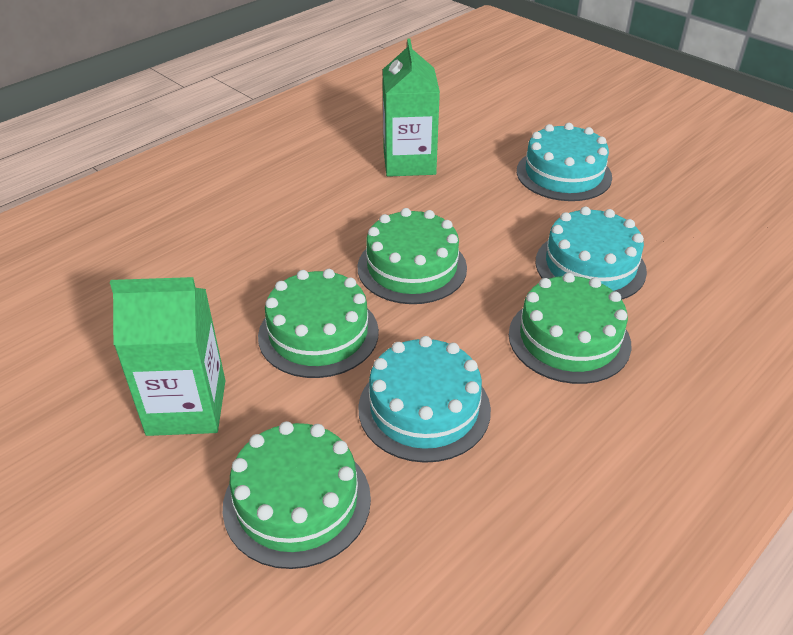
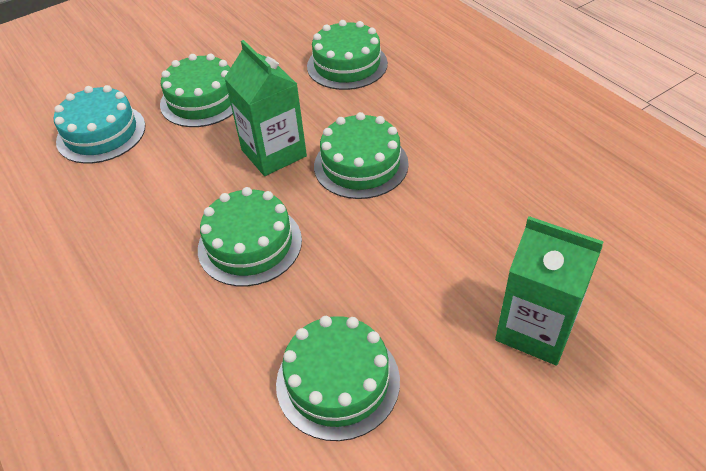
green cake: 4 -> 5
turquoise cake: 3 -> 1

